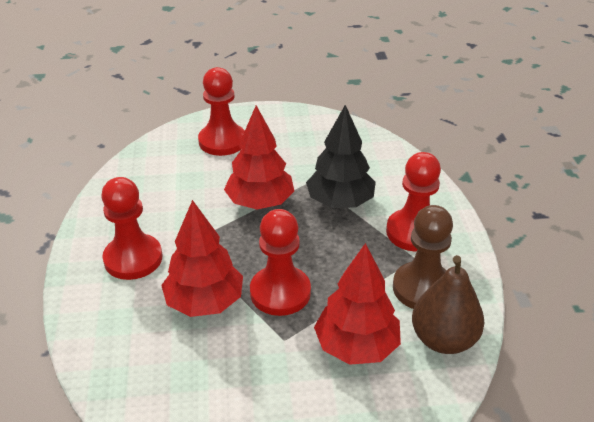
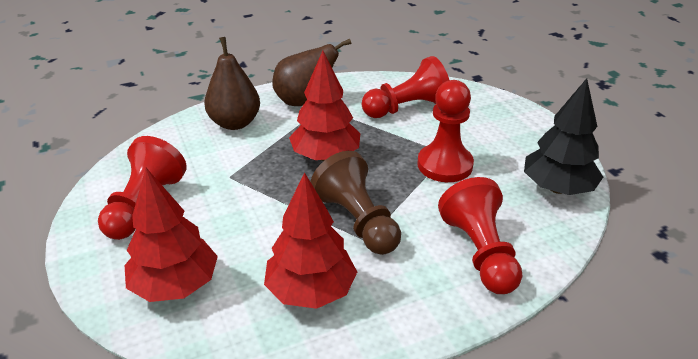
brown pear: 1 -> 2

